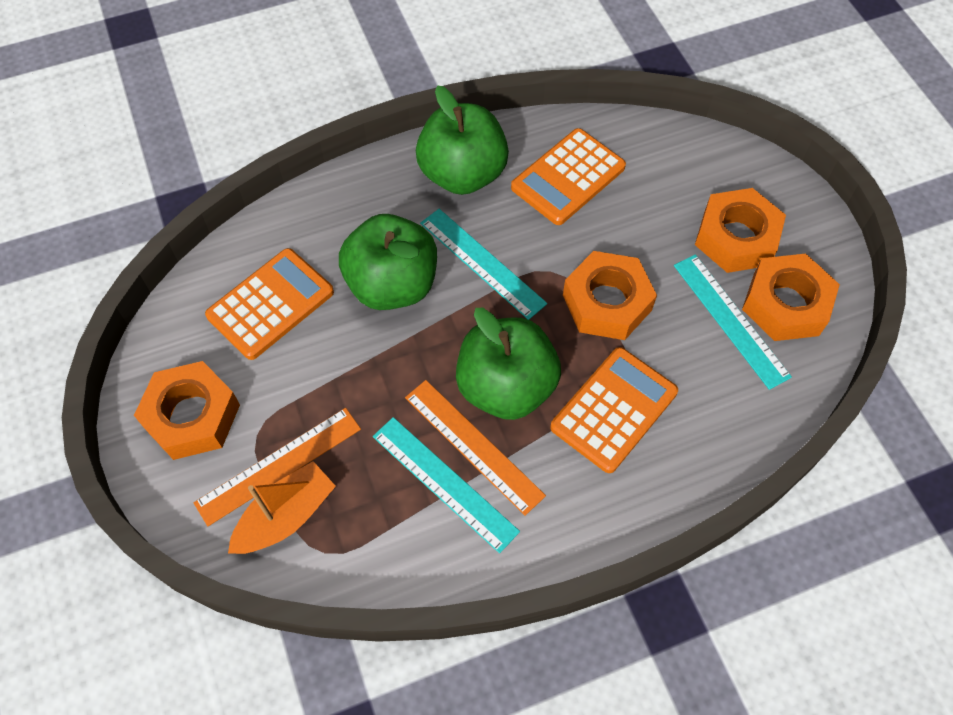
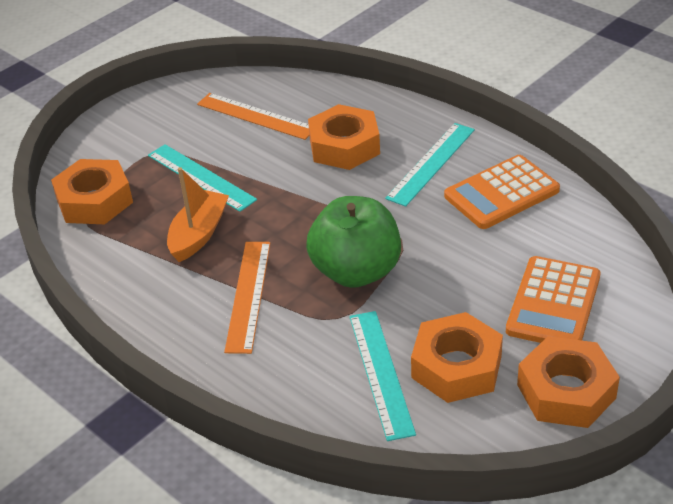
green apple: 3 -> 1
orange calculator: 3 -> 2

